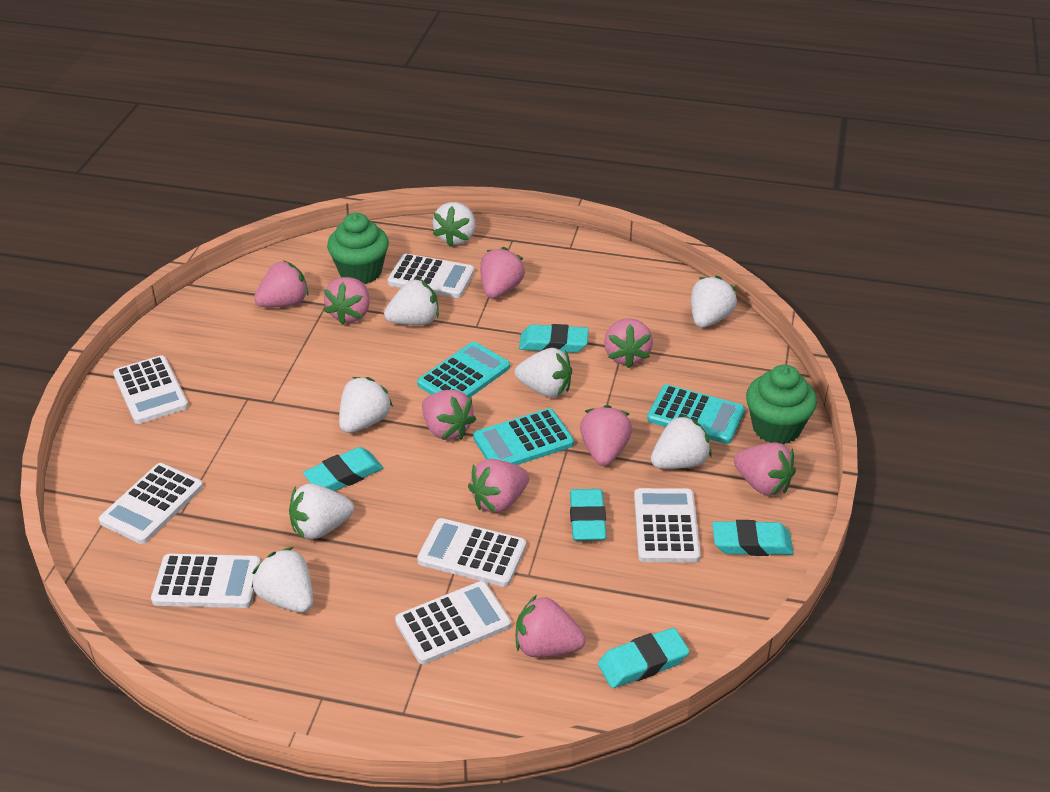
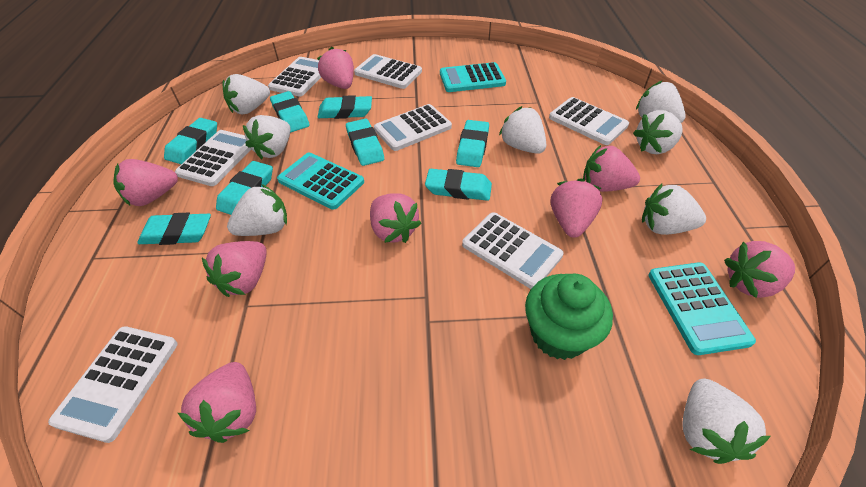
green cupcake: 2 -> 1
pink strawberry: 9 -> 8
turquoise eraser: 5 -> 8

